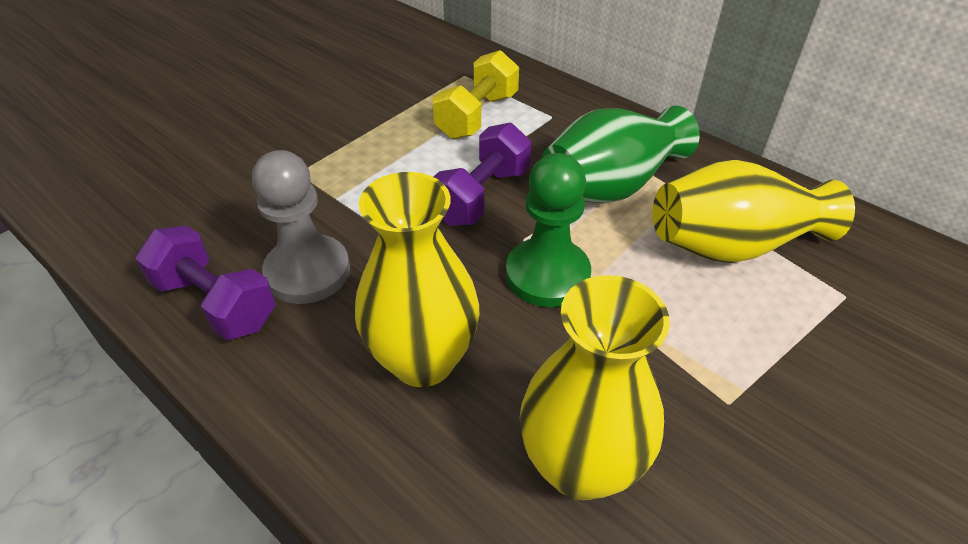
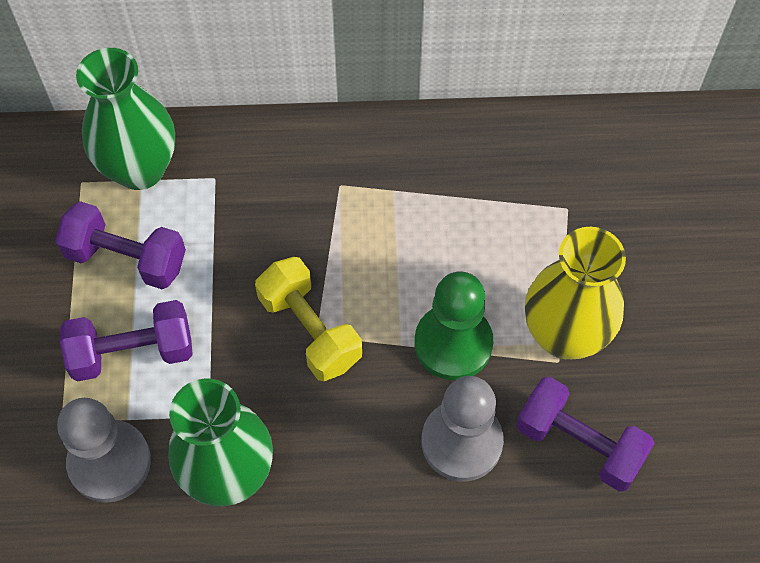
green vase: 1 -> 2
grey pawn: 1 -> 2
purple dumbbell: 2 -> 3
yellow vase: 3 -> 1

